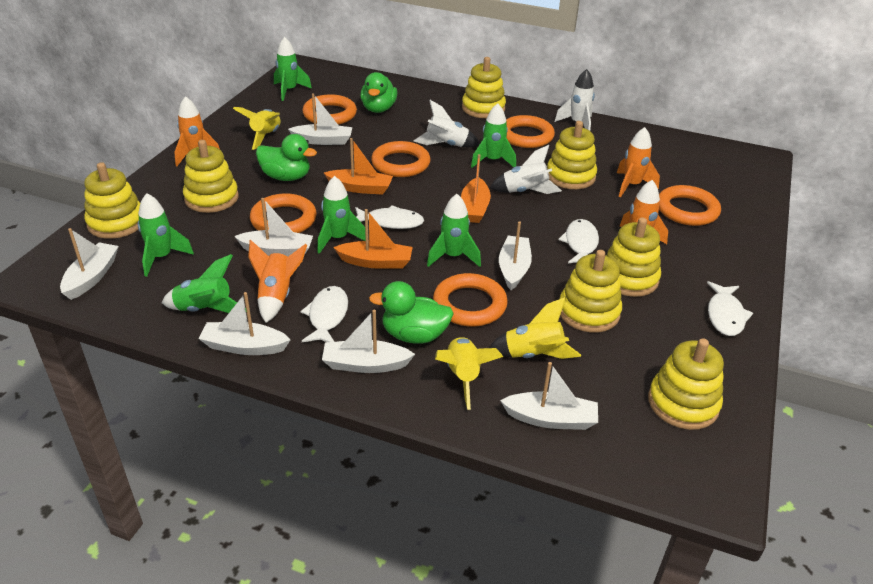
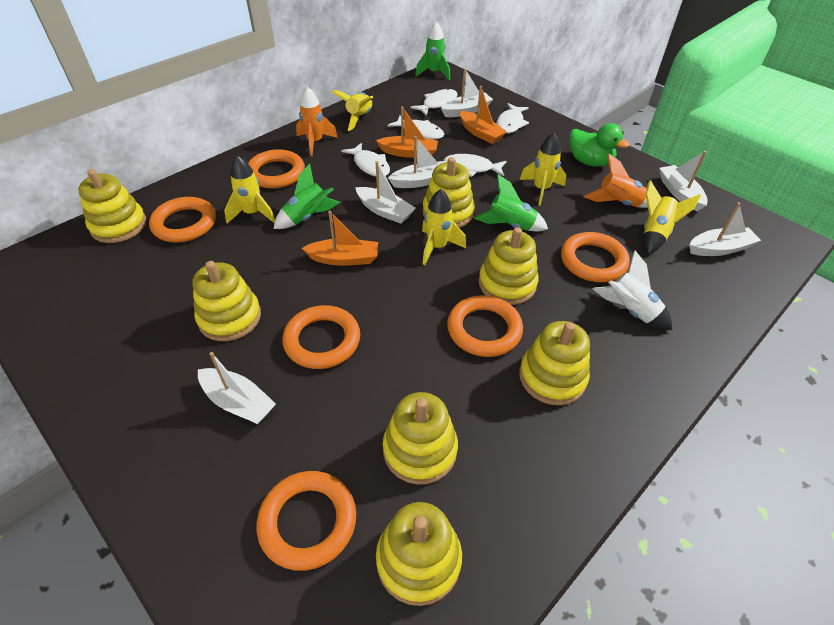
green duck: 3 -> 1
green rocket: 6 -> 3
orange rocket: 4 -> 2
white boat: 7 -> 6
white fish: 4 -> 5
white rocket: 3 -> 1
yellow rocket: 3 -> 5

